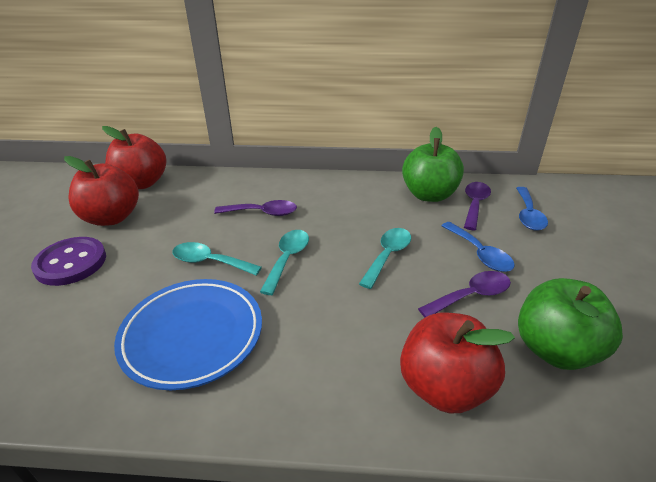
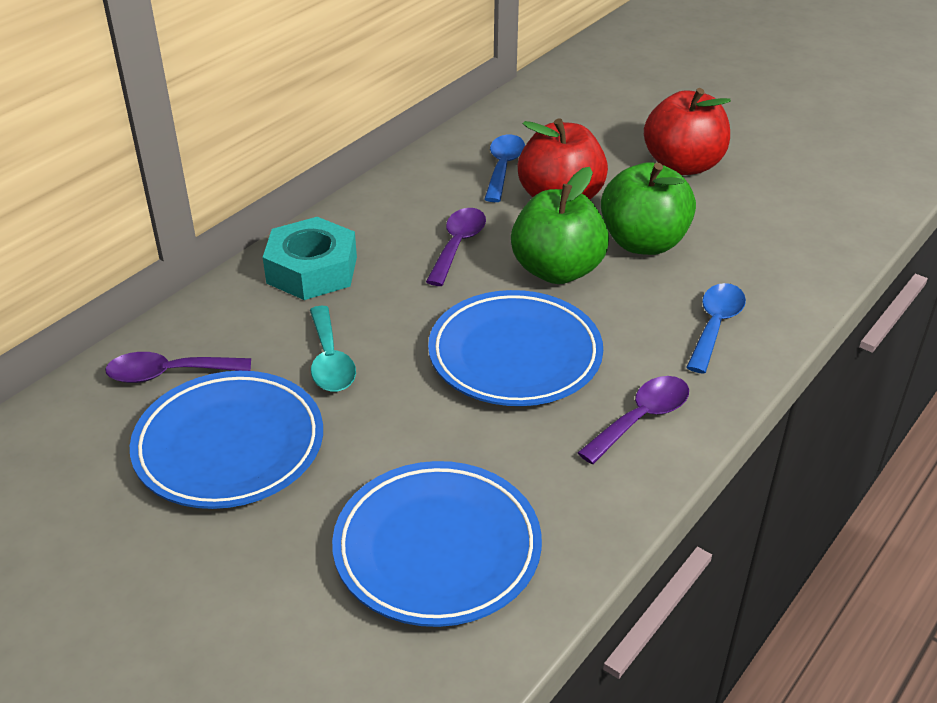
blue plate: 1 -> 3
purple button: 1 -> 0
red apple: 3 -> 2
turquoise nut: 0 -> 1
turquoise spoon: 3 -> 1

